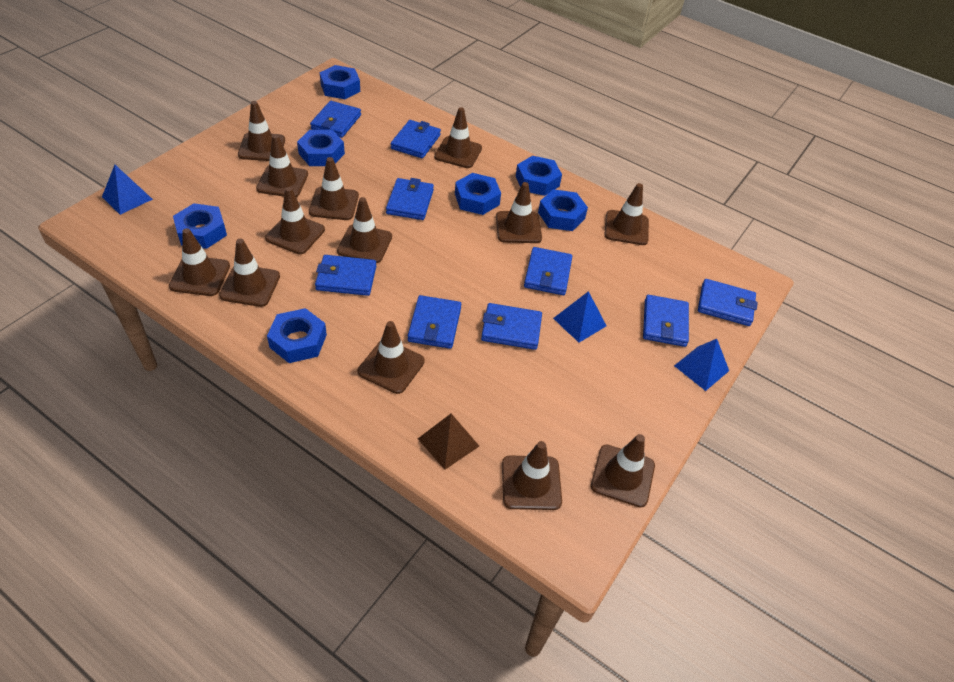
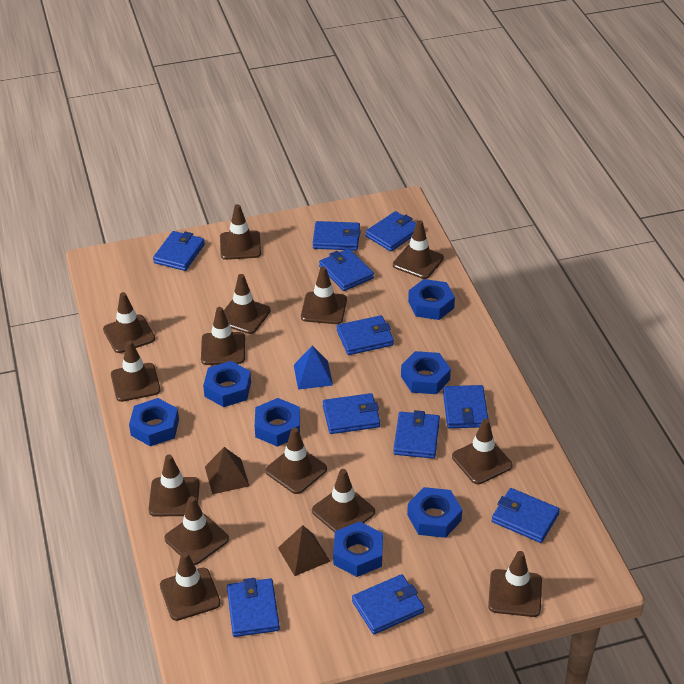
blue pyramid: 3 -> 1
blue wallet: 9 -> 11
brown pyramid: 1 -> 2
brown traffic cone: 13 -> 14

